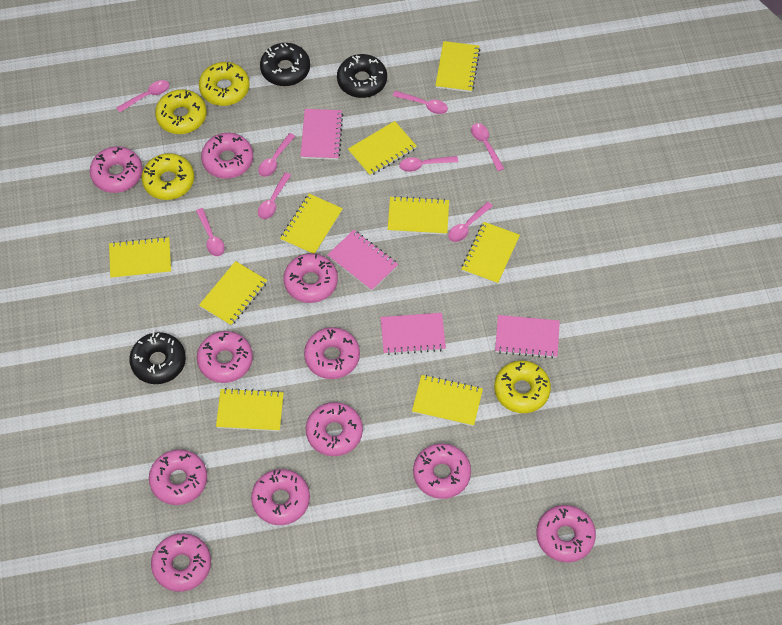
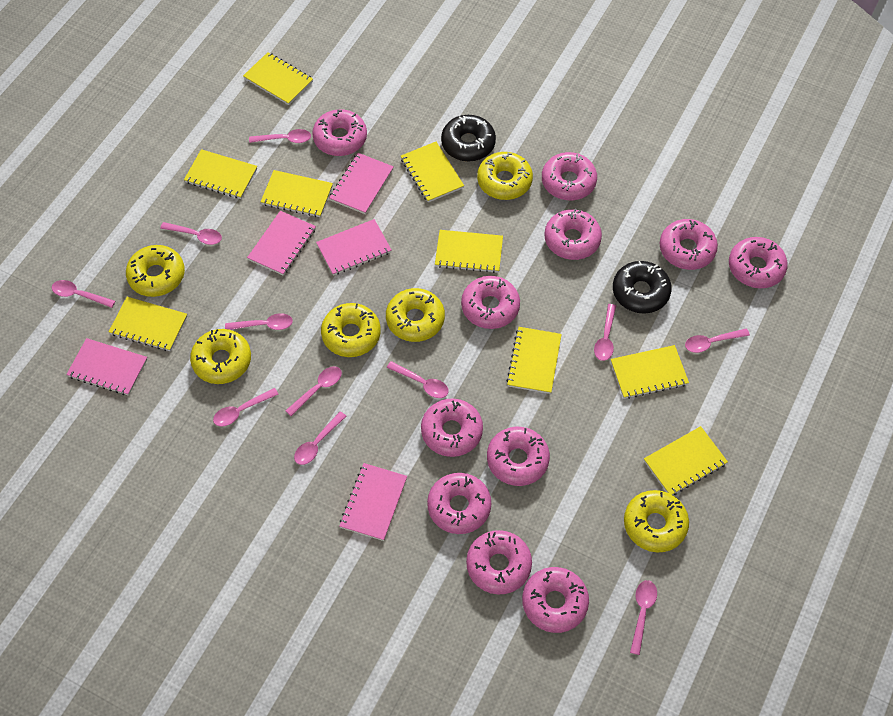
black donut: 3 -> 2
pink notebook: 4 -> 5
pink spoon: 8 -> 11
yellow donut: 4 -> 6

